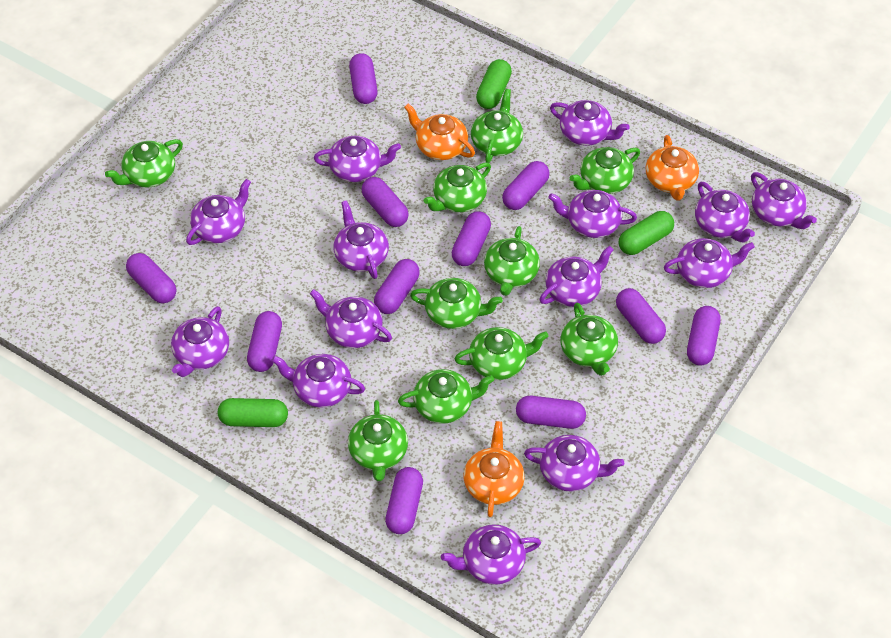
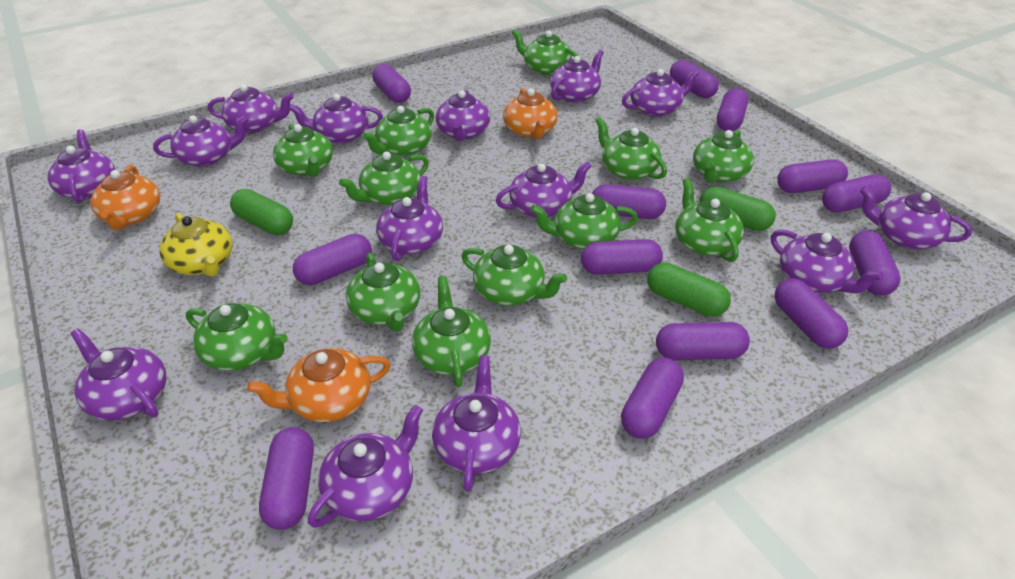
green teapot: 10 -> 12
purple capsule: 11 -> 13
yellow teapot: 0 -> 1

